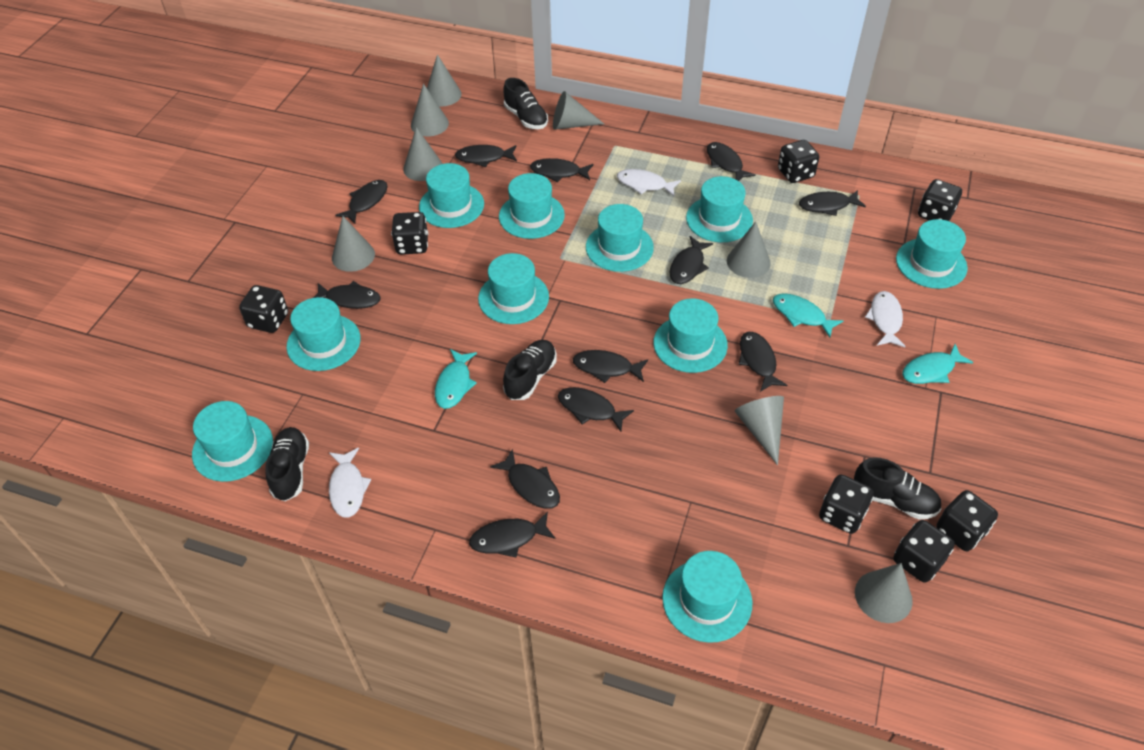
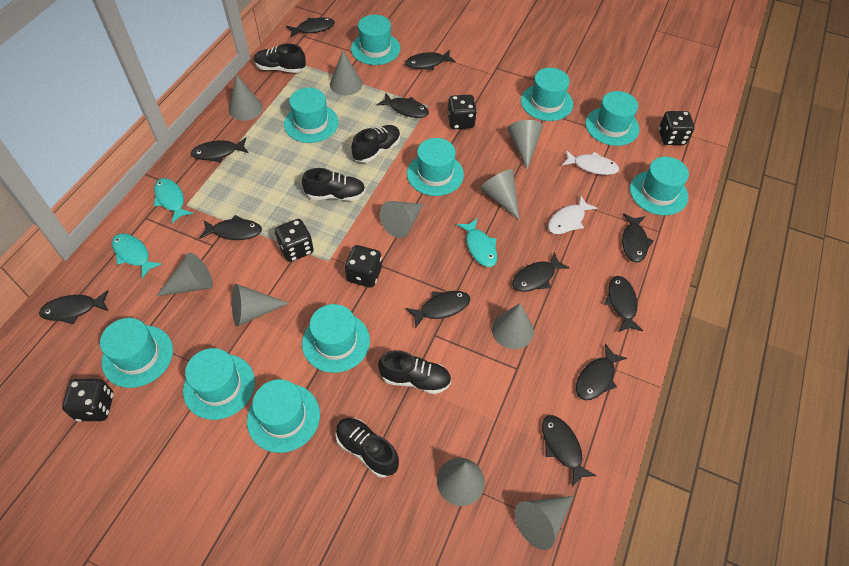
black dice: 7 -> 5
black shoe: 4 -> 5
grey cone: 8 -> 10
white fish: 3 -> 2

